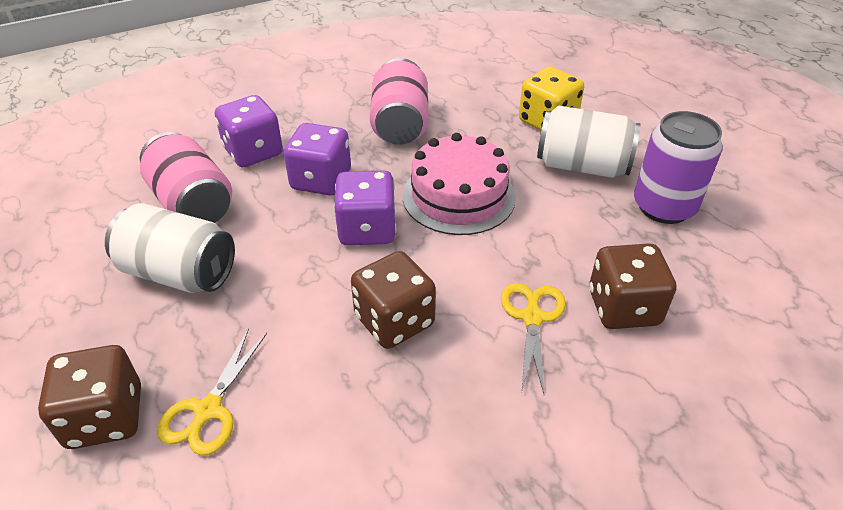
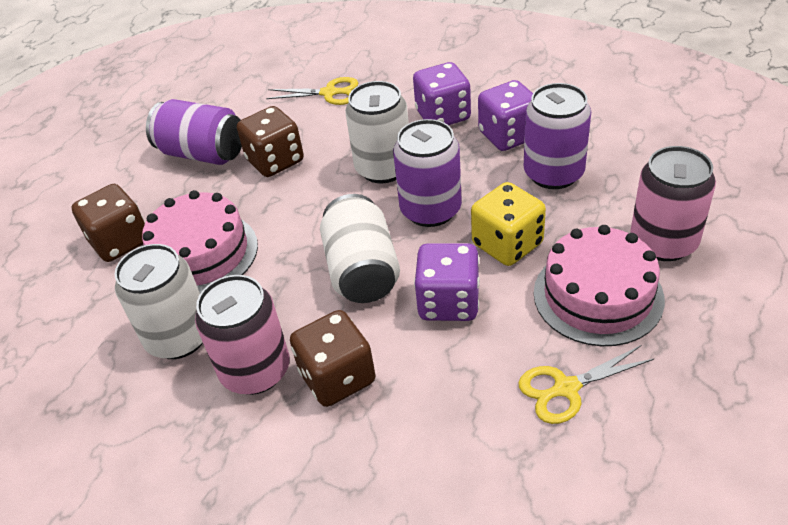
pink cake: 1 -> 2
purple can: 1 -> 3
white can: 2 -> 3

